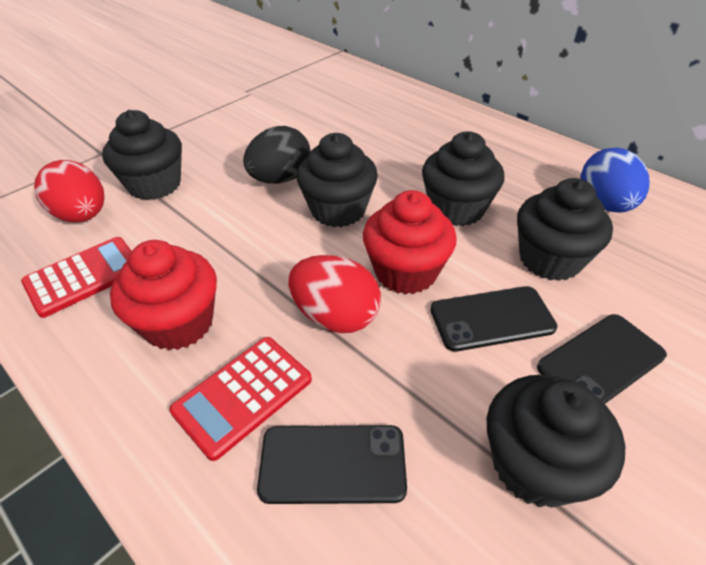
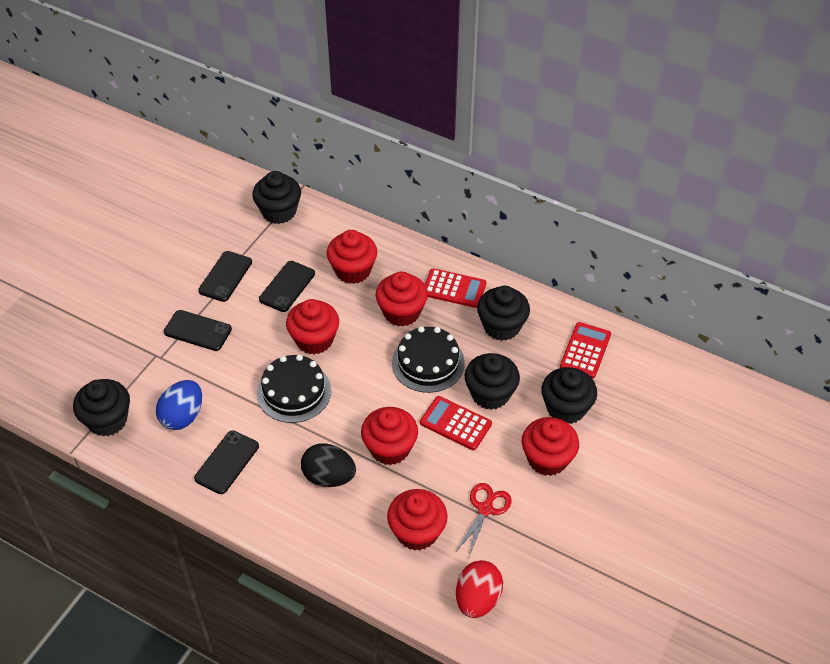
black cake: 0 -> 2
black phone: 3 -> 4
red calculator: 2 -> 3
red cupcake: 2 -> 6
red egg: 2 -> 1
red scissors: 0 -> 1

